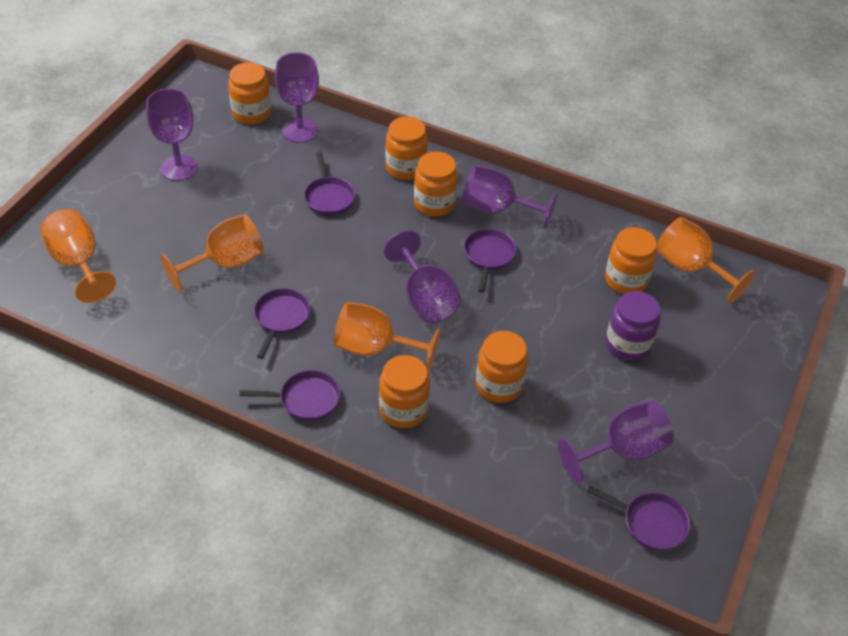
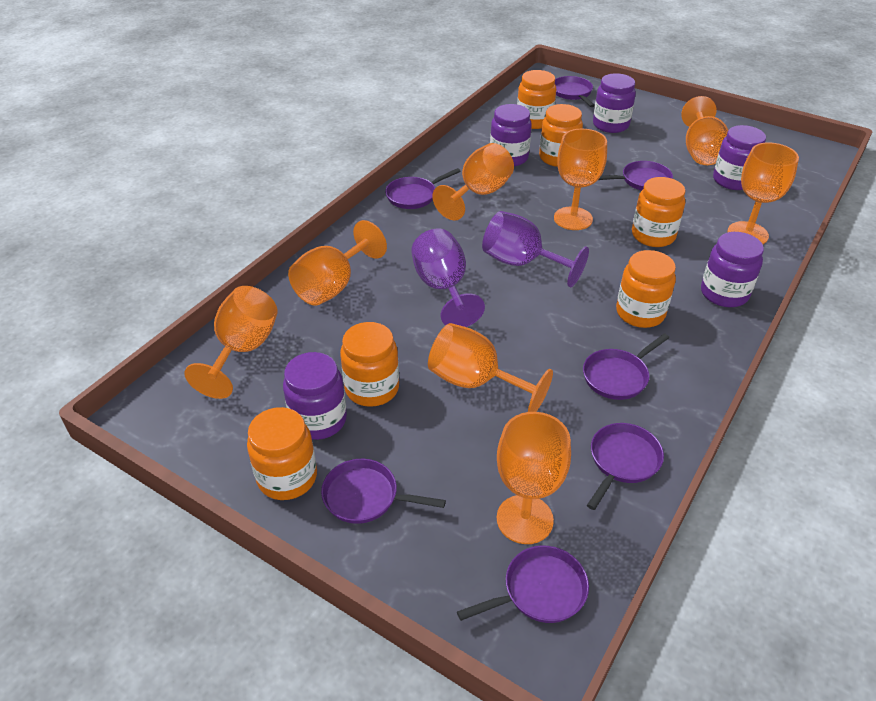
orange goblet: 4 -> 8
purple goblet: 5 -> 2
purple jar: 1 -> 5
purple pan: 5 -> 7

